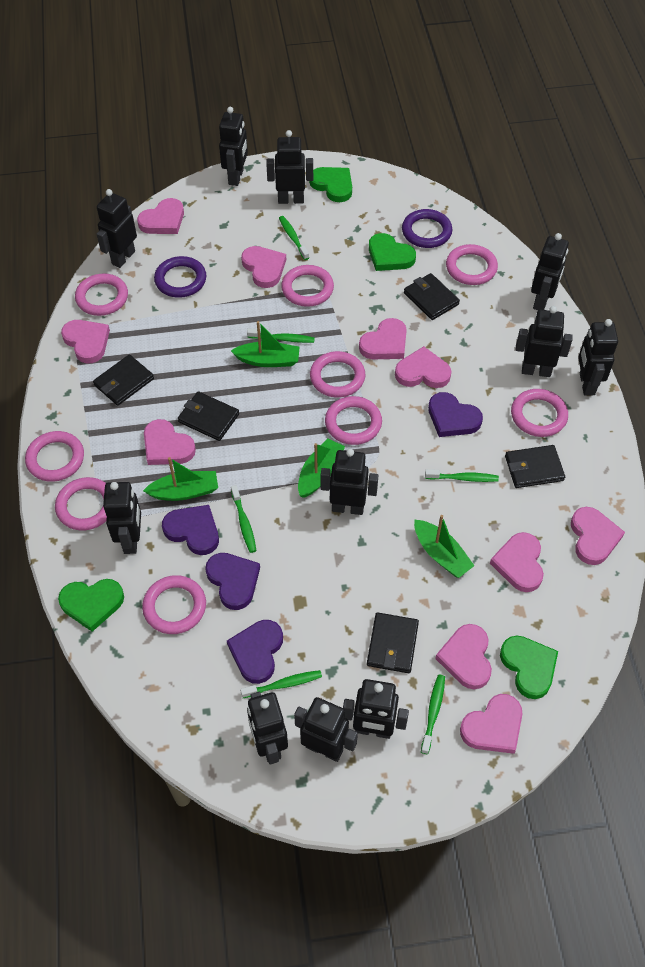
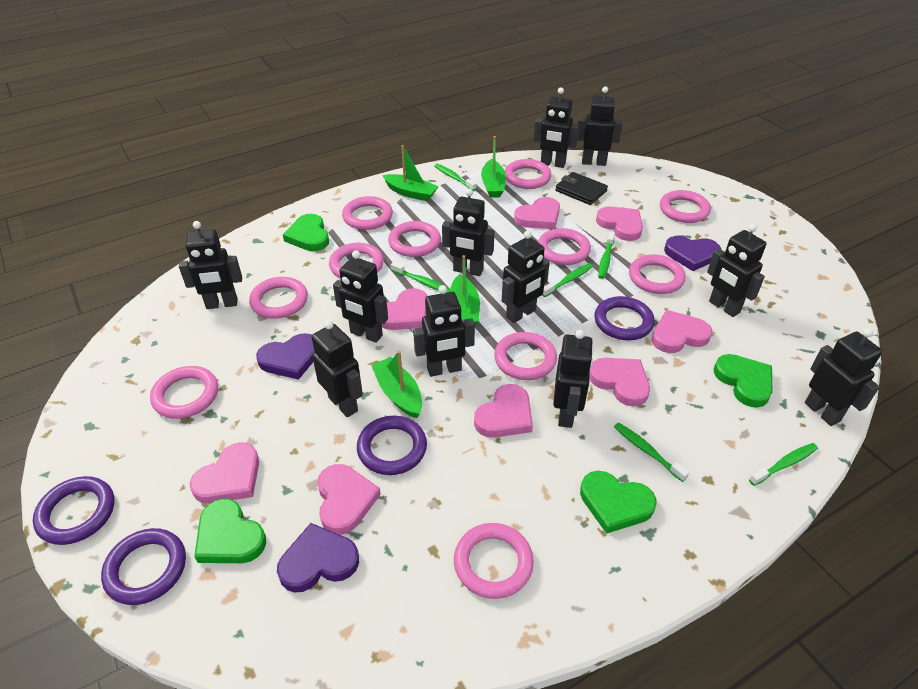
black wallet: 5 -> 1
pink heart: 10 -> 8
pink ring: 9 -> 11
purple heart: 4 -> 3
purple ring: 2 -> 4

